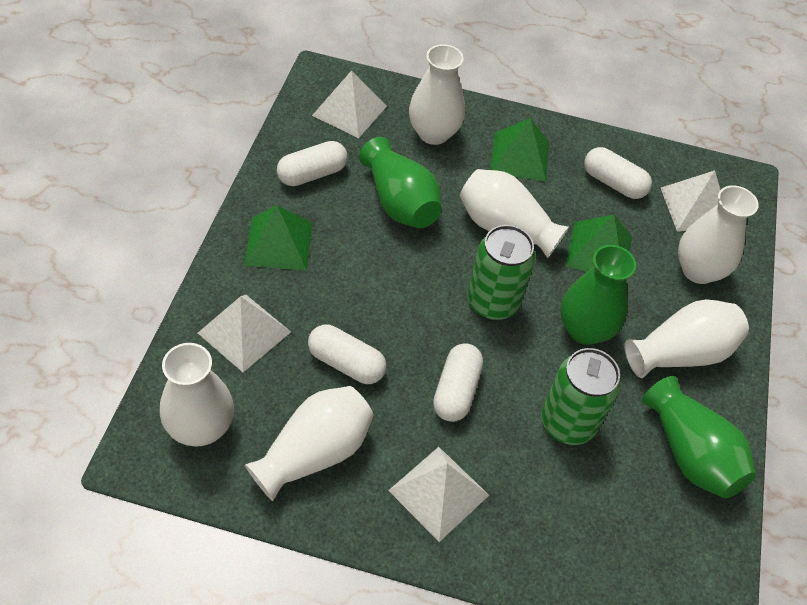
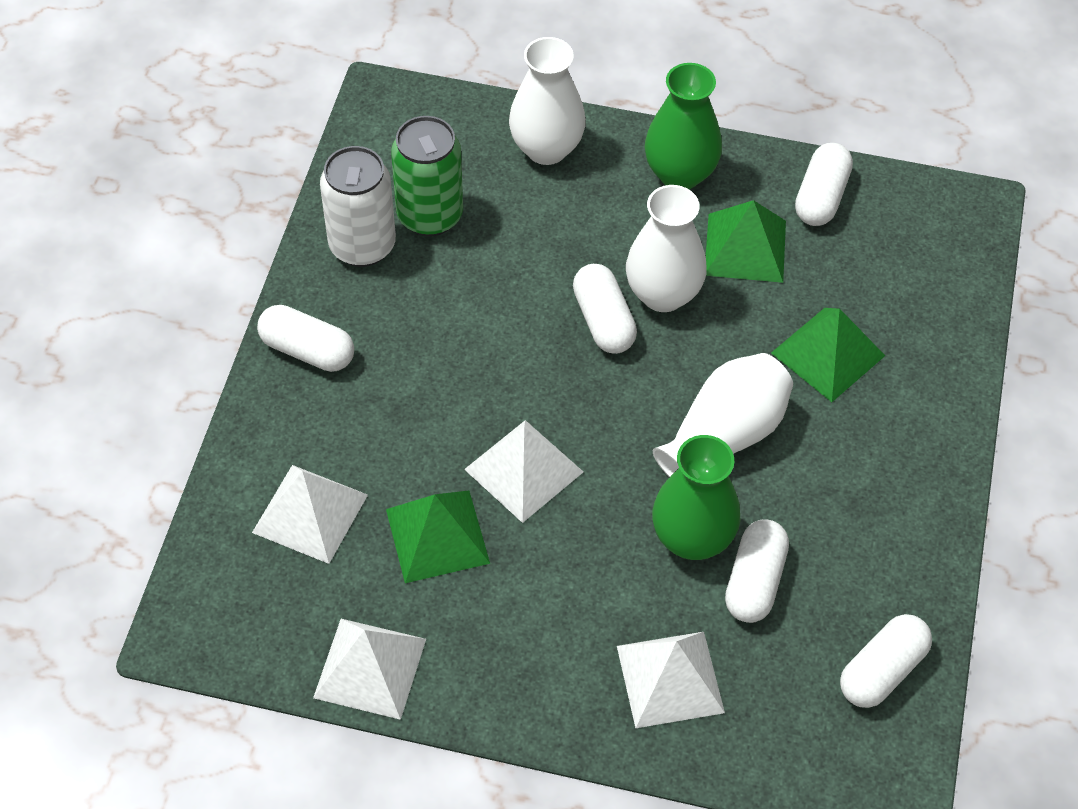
green can: 2 -> 1
green vase: 3 -> 2
white can: 0 -> 1
white capsule: 4 -> 5
white vase: 6 -> 3

